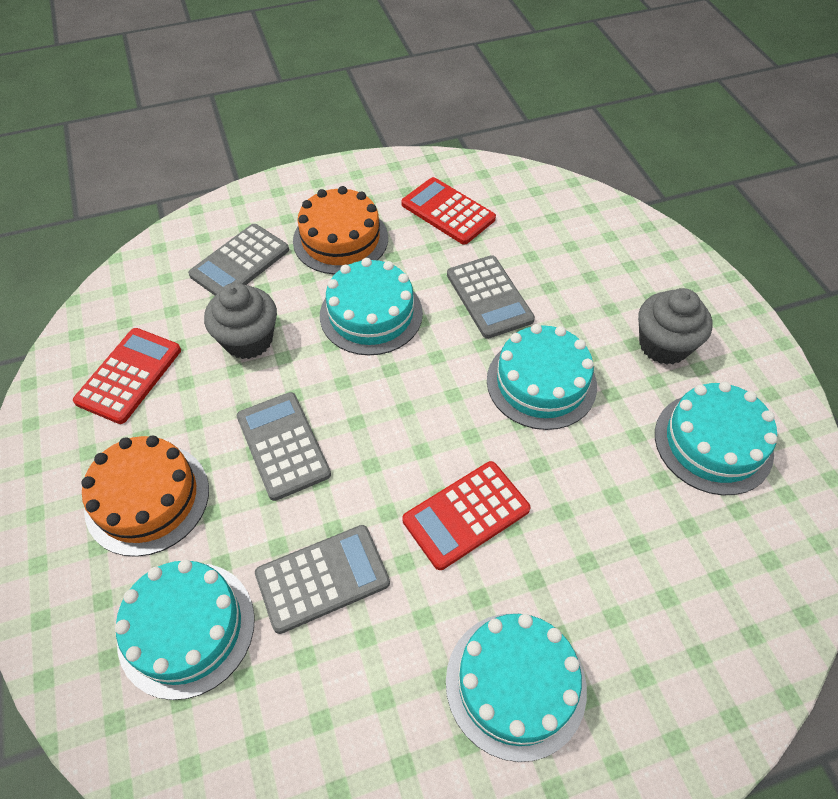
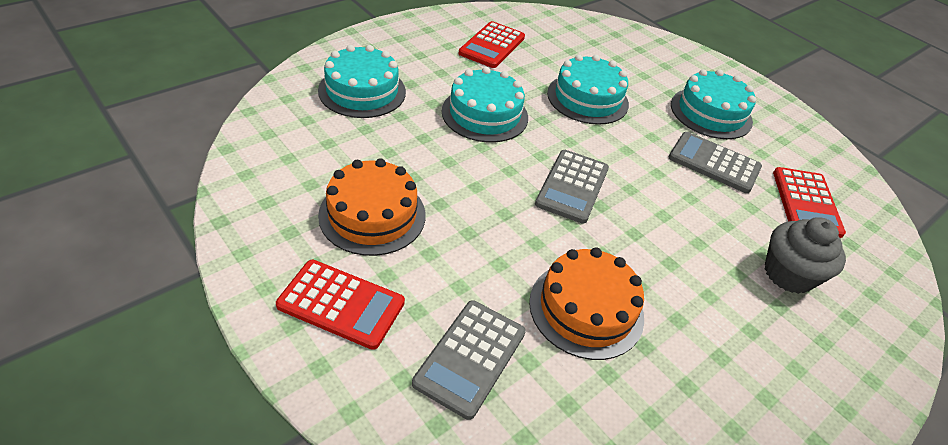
grey calculator: 4 -> 3
grey cupcake: 2 -> 1
turquoise cake: 5 -> 4

